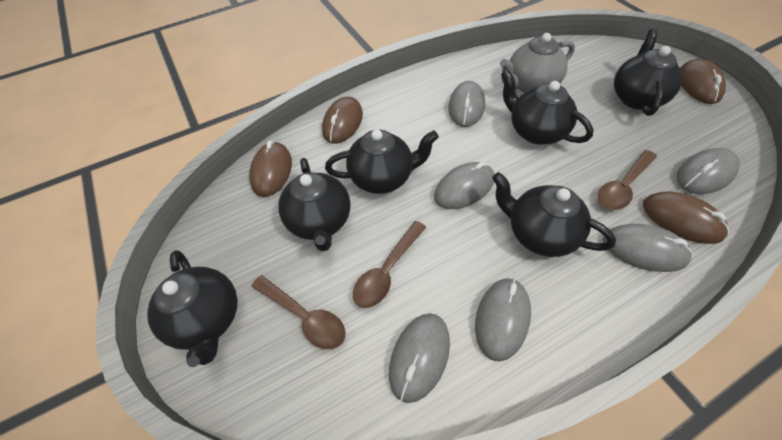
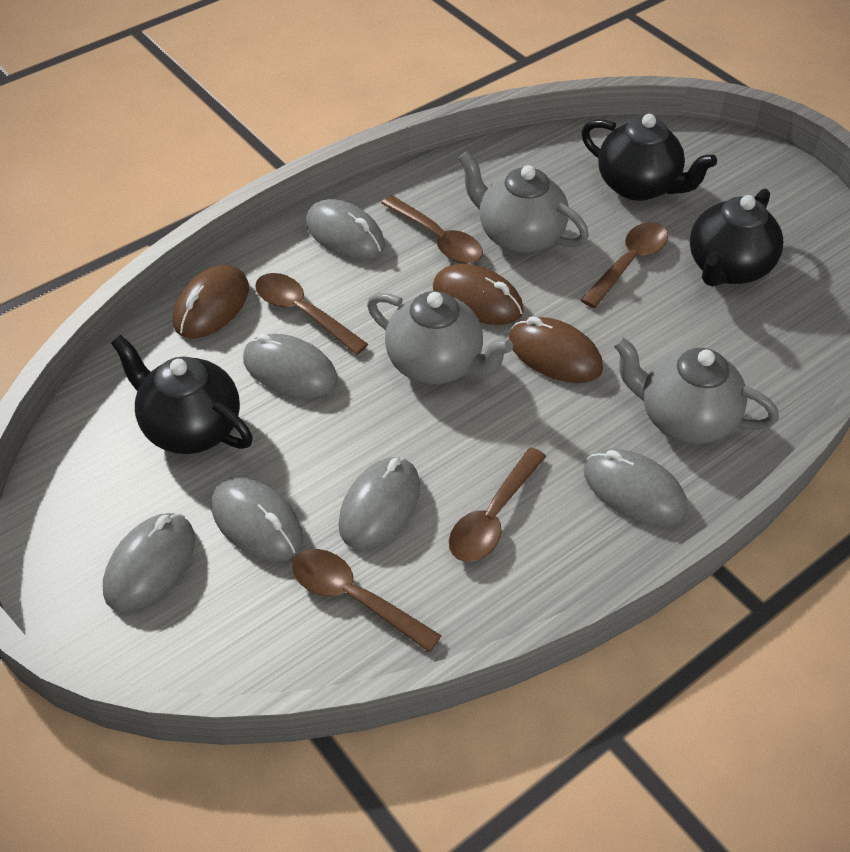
black teapot: 6 -> 3
brown mouse: 4 -> 3
brown spoon: 3 -> 5
grey teapot: 1 -> 3

